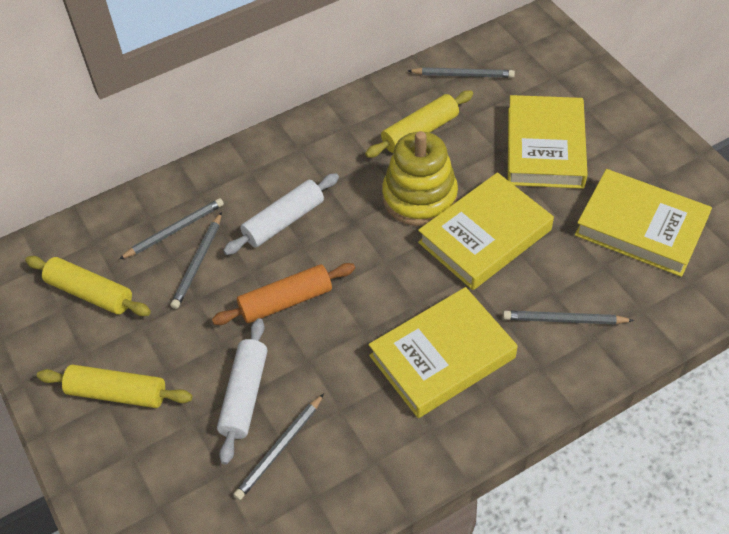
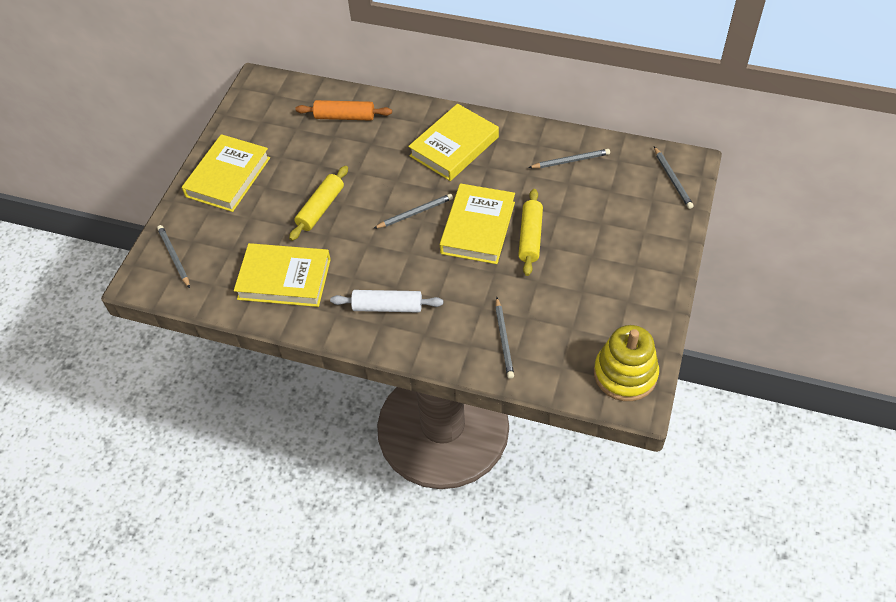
white rolling pin: 2 -> 1
yellow rolling pin: 3 -> 2

